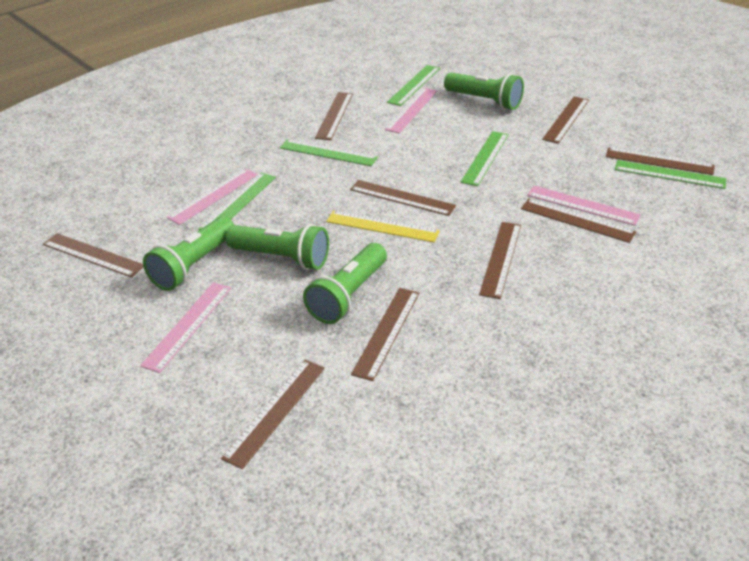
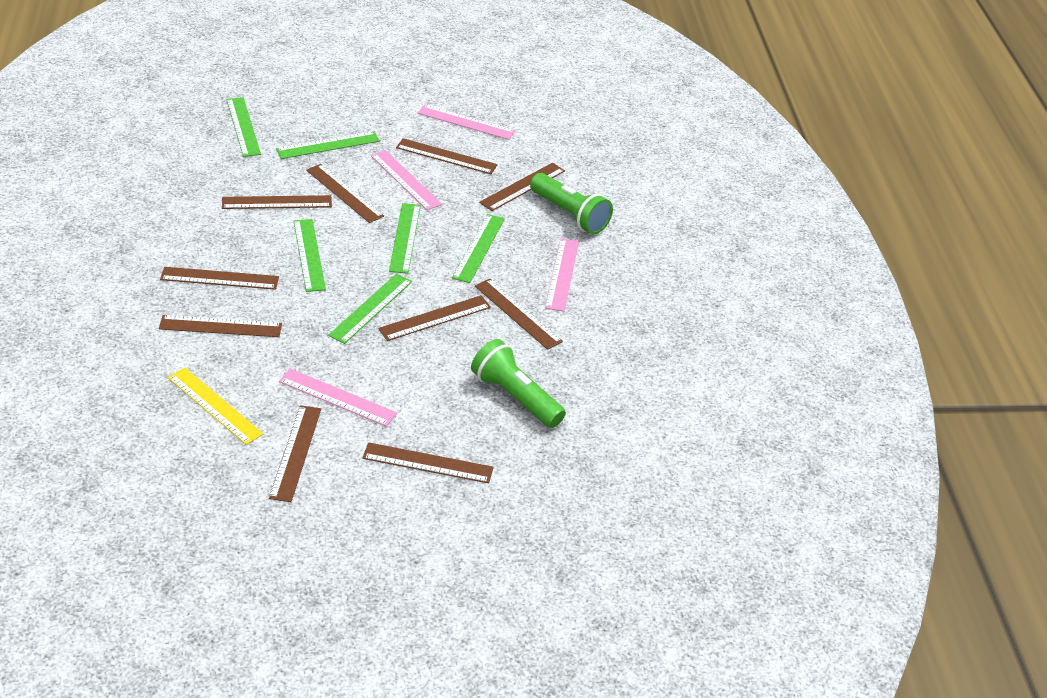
brown ruler: 9 -> 10
green flashlight: 4 -> 2
green ruler: 5 -> 6

